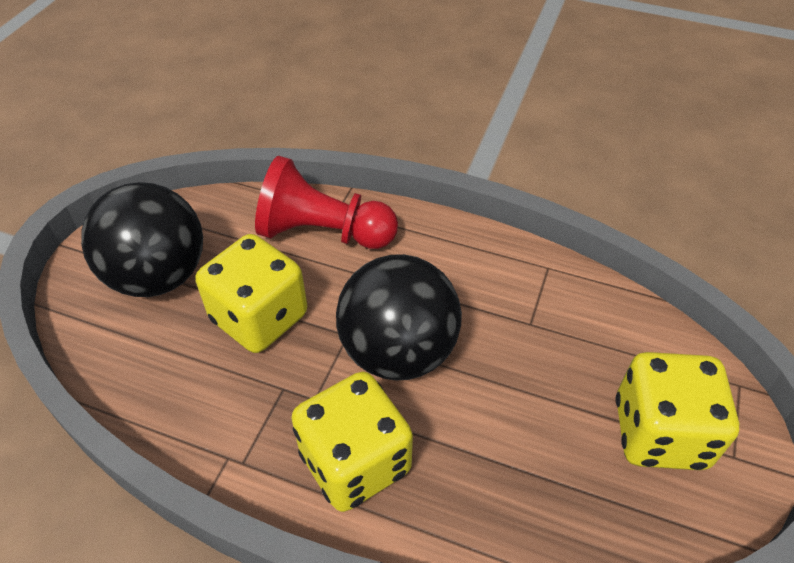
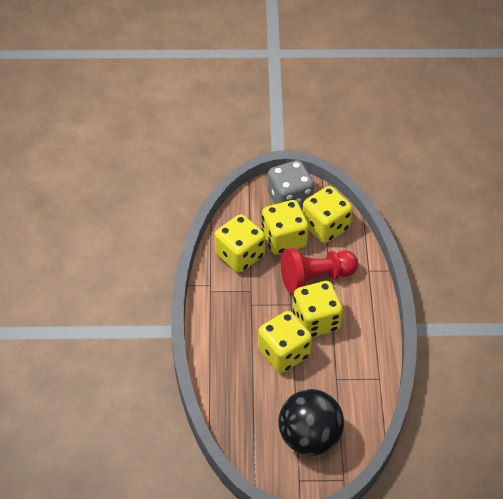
black ball: 2 -> 1
grey dice: 0 -> 1
yellow dice: 3 -> 5

